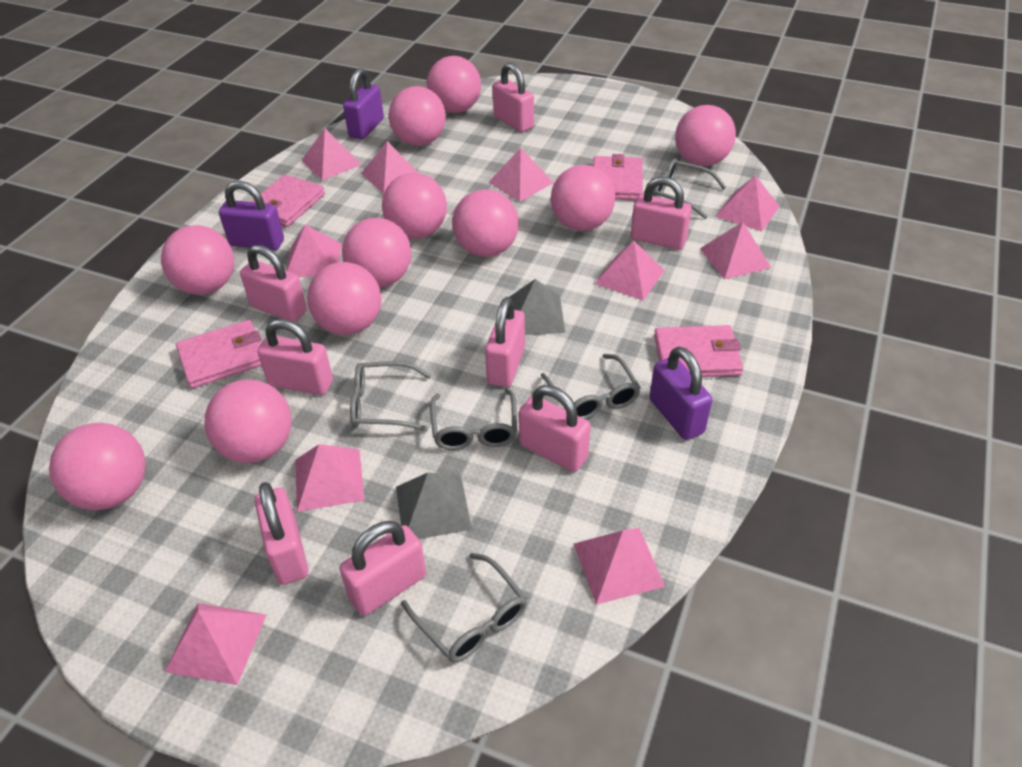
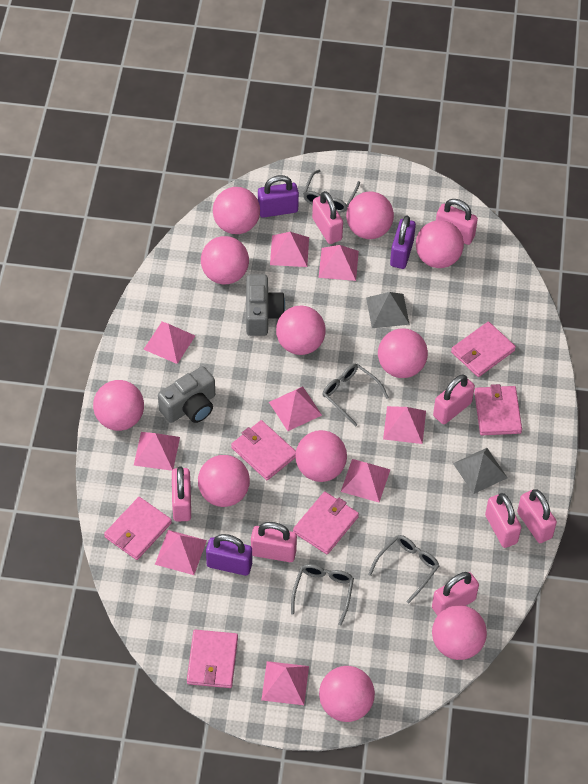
grey camera: 0 -> 2
grey glasses: 5 -> 4
pink pyramid: 10 -> 9
pink wallet: 4 -> 6

